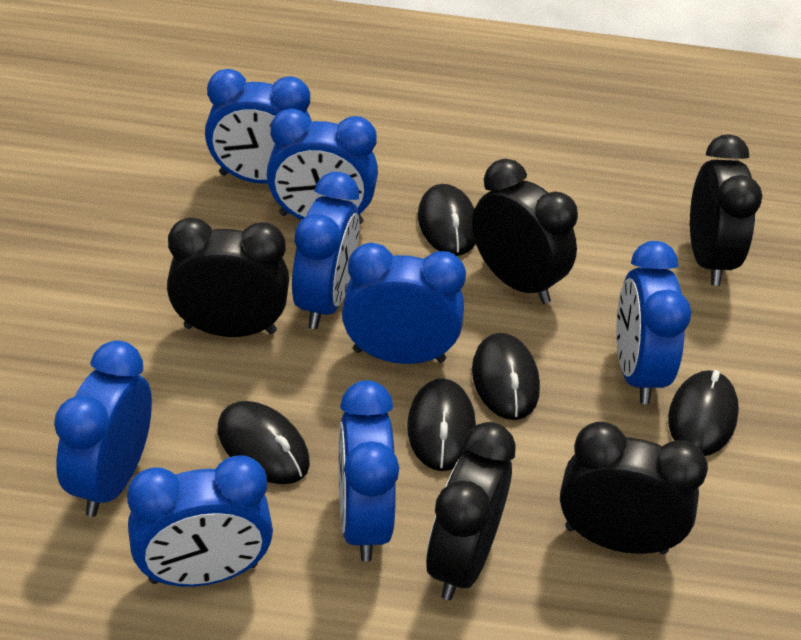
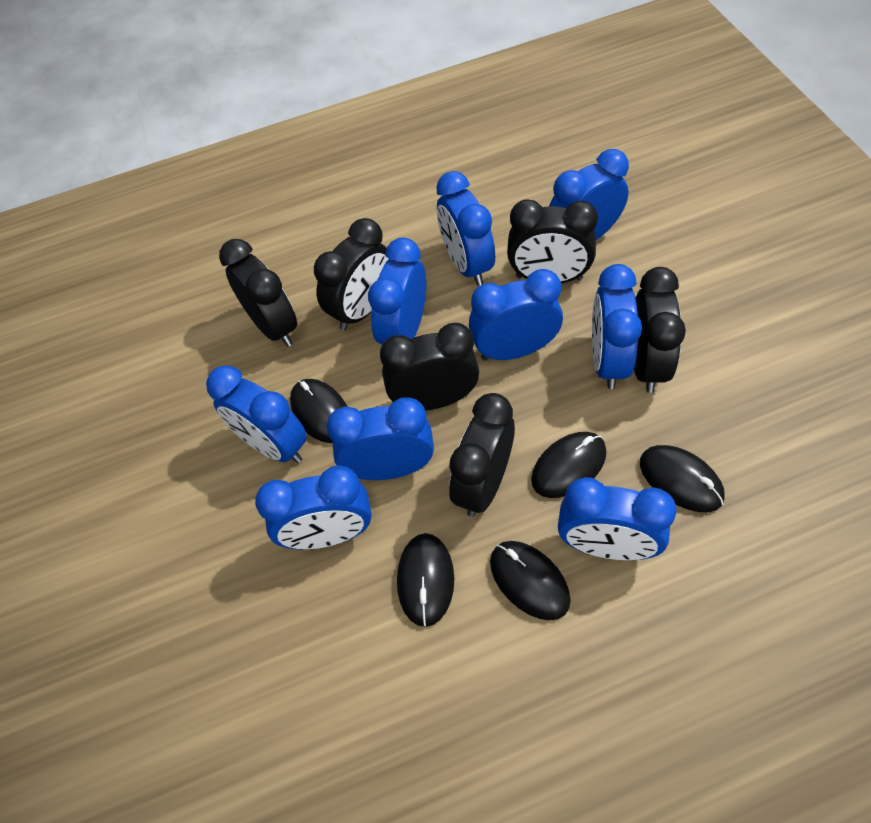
black clock: 5 -> 6
blue clock: 8 -> 9

